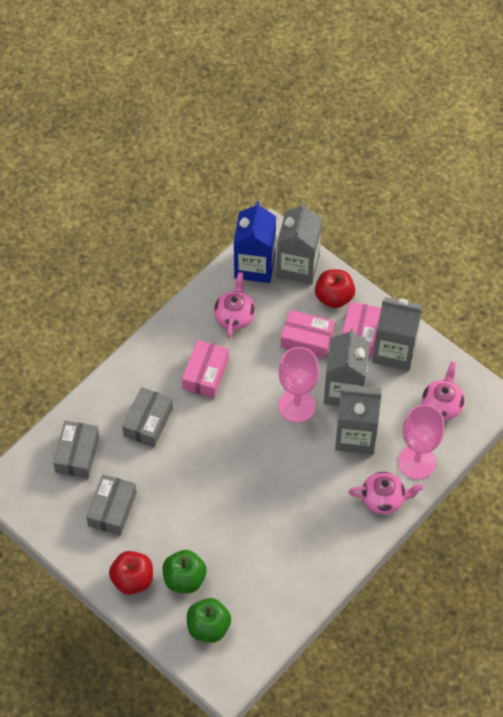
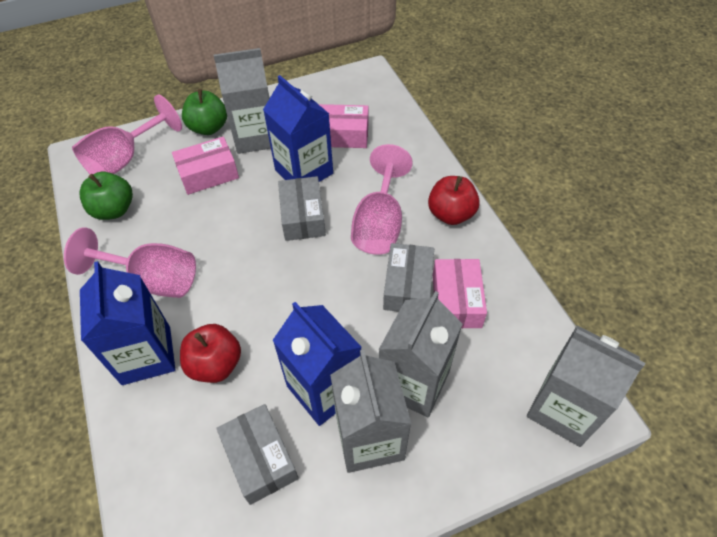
blue carton: 1 -> 3
pink goblet: 2 -> 3
pink teapot: 3 -> 0

